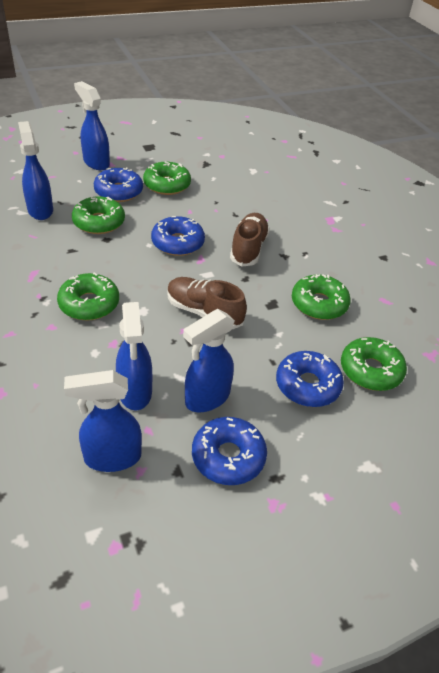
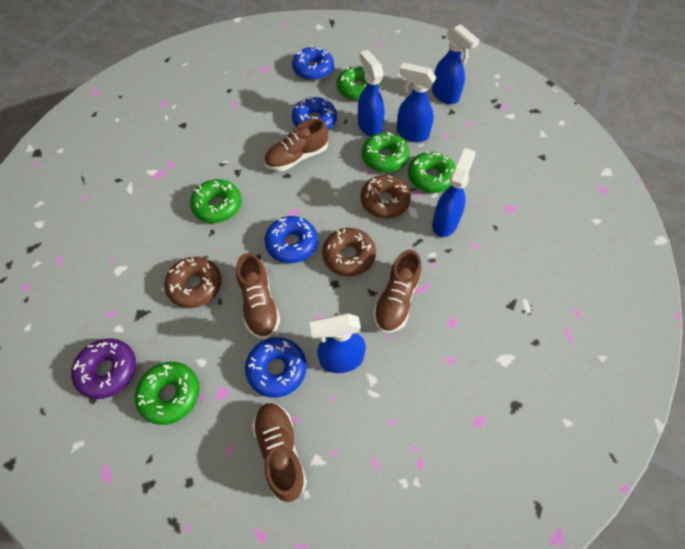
brown donut: 0 -> 3
brown shoe: 2 -> 4
purple donut: 0 -> 1

